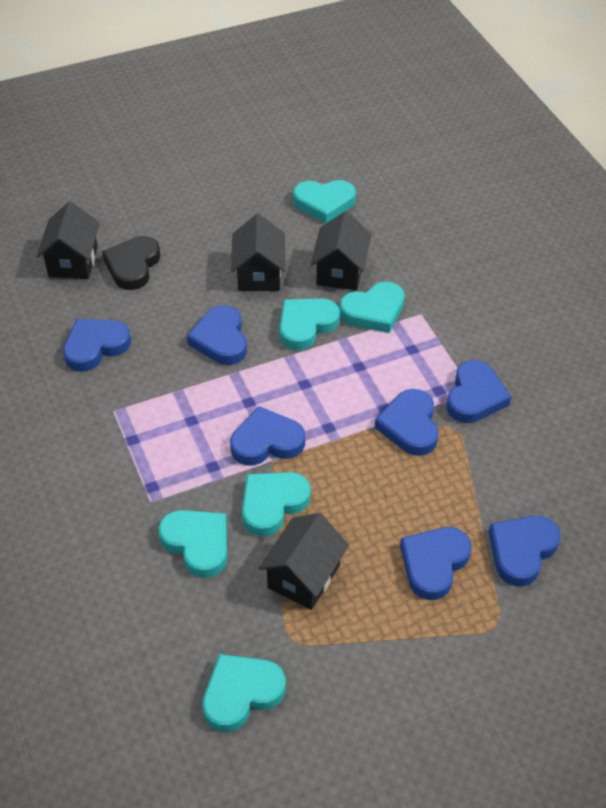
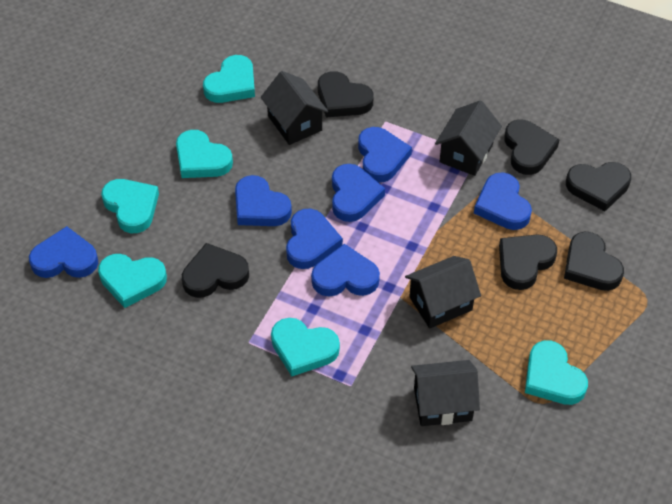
black heart: 1 -> 6

